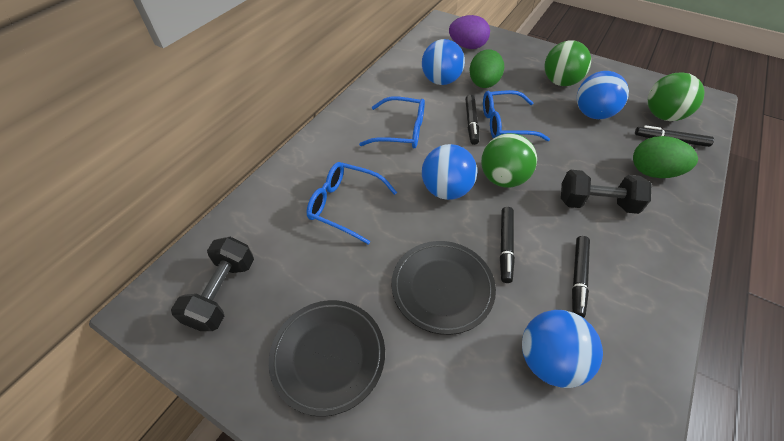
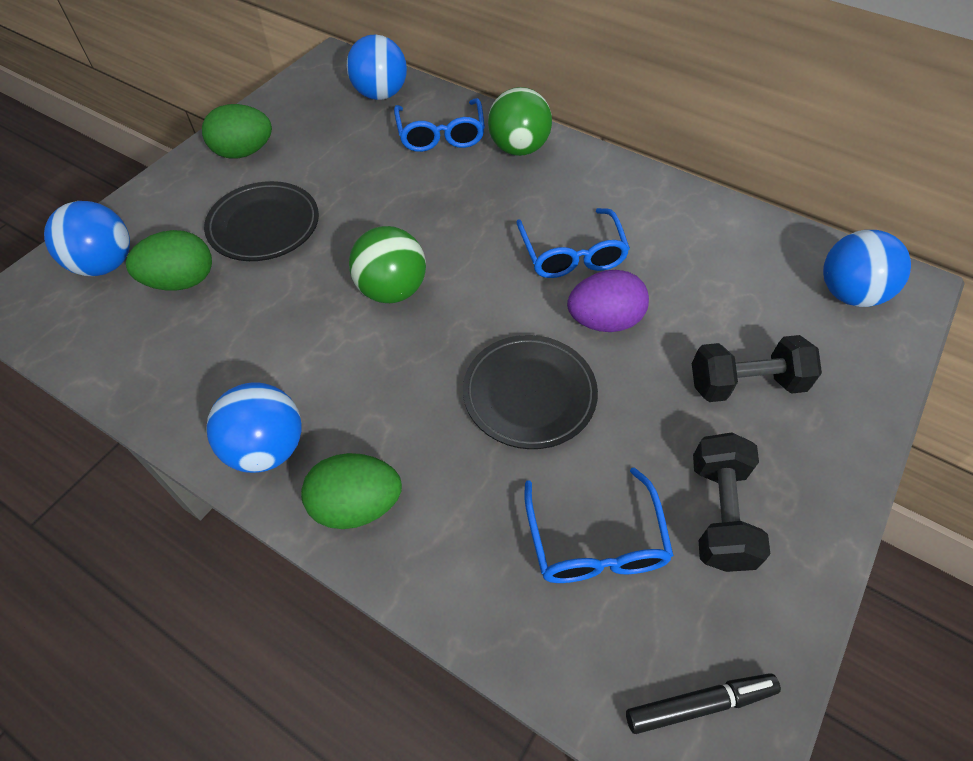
black marker: 4 -> 1
green ball: 3 -> 2
green egg: 2 -> 3

